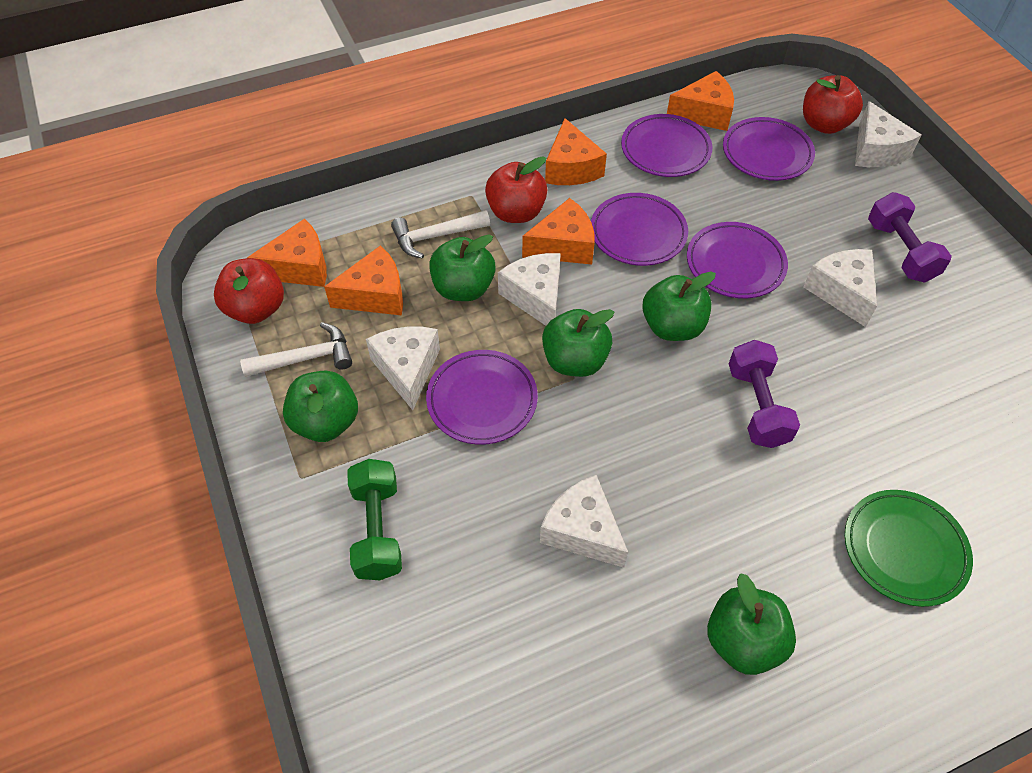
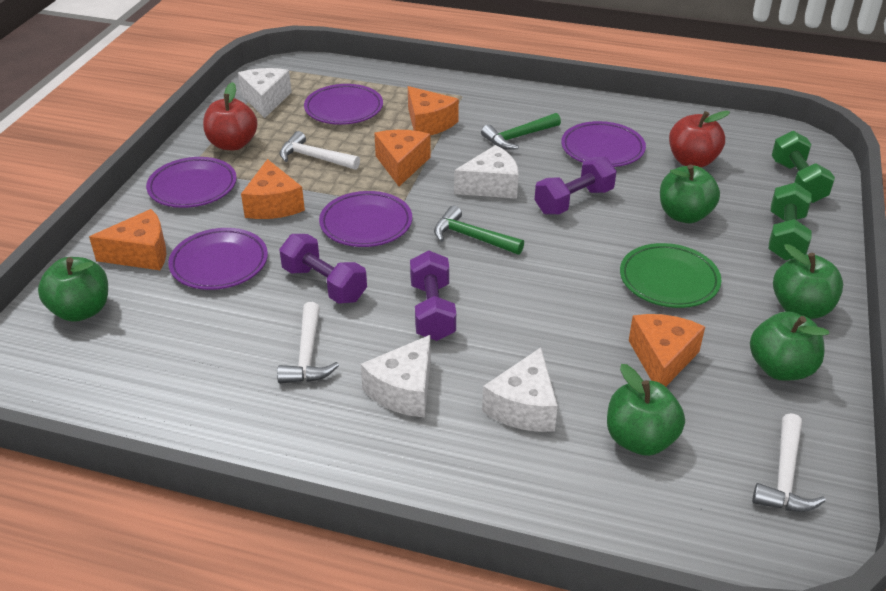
green dumbbell: 1 -> 2
green hammer: 0 -> 2
purple dumbbell: 2 -> 3
red apple: 3 -> 2
white cheese: 5 -> 4
white hammer: 2 -> 3

